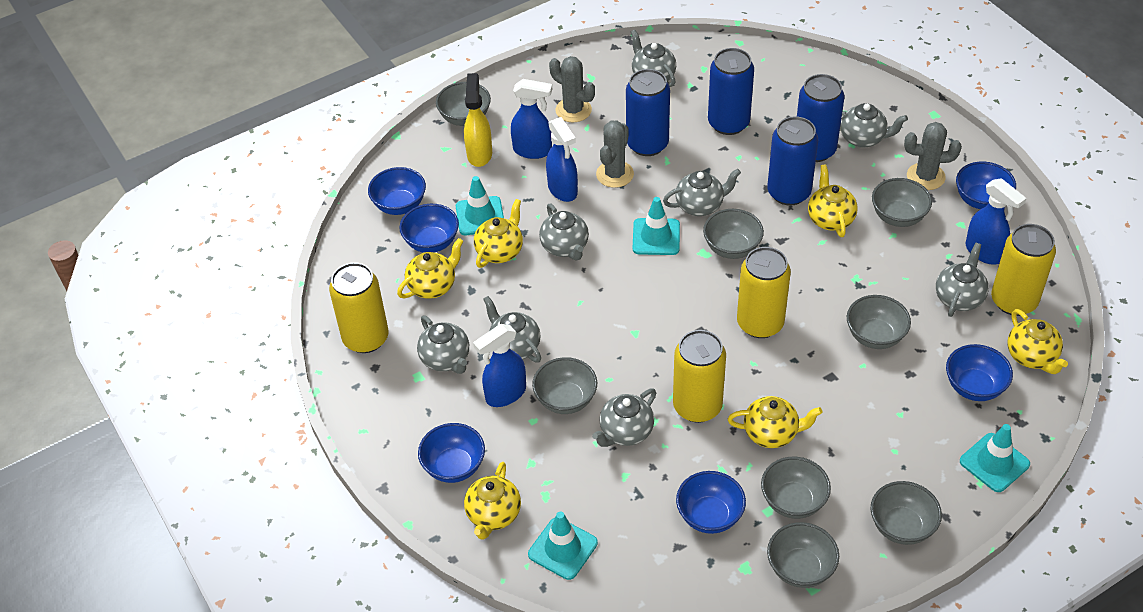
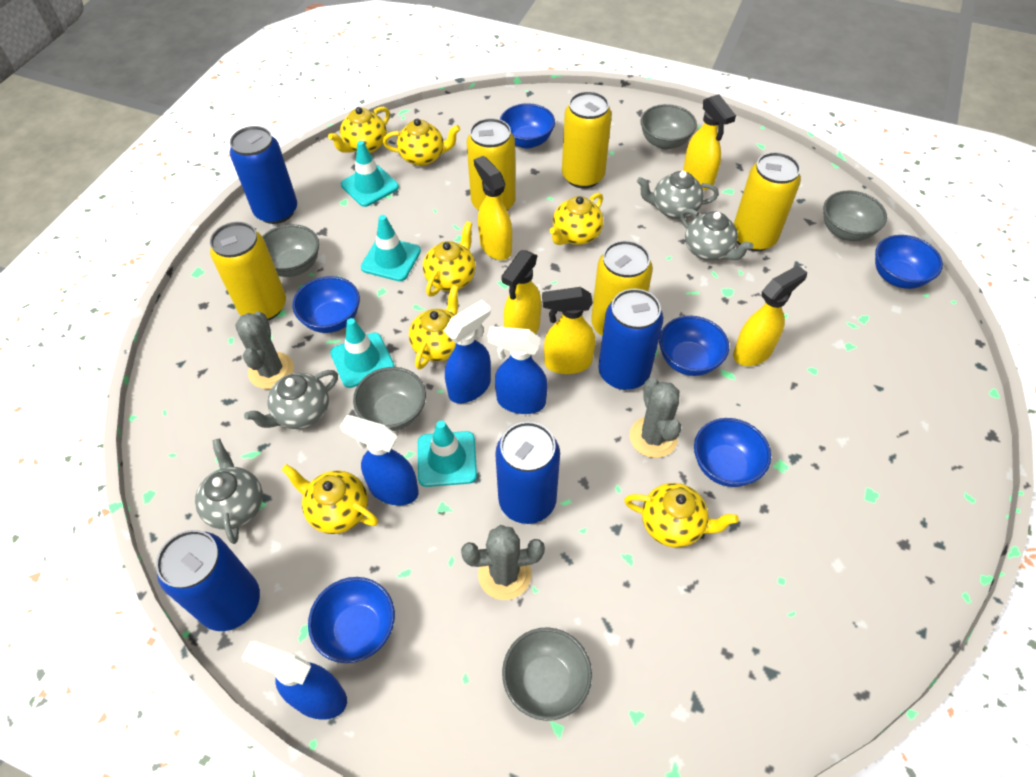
grey bowl: 8 -> 5
grey teapot: 8 -> 4
yellow can: 4 -> 5
yellow spray bottle: 1 -> 5
yellow teapot: 6 -> 7

